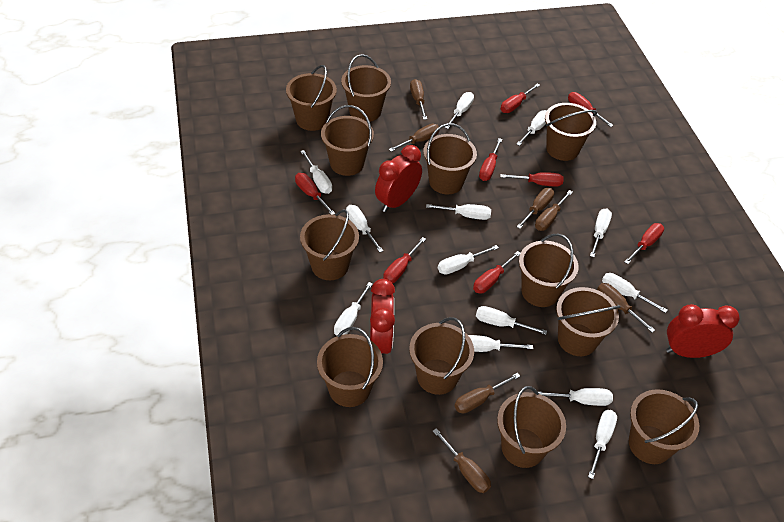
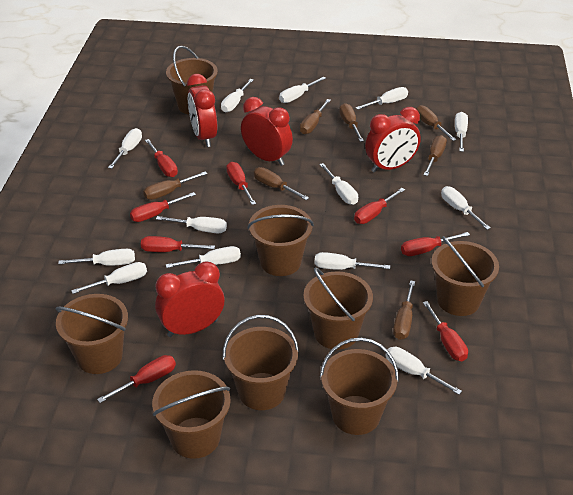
brown bucket: 12 -> 8
red clock: 3 -> 4

